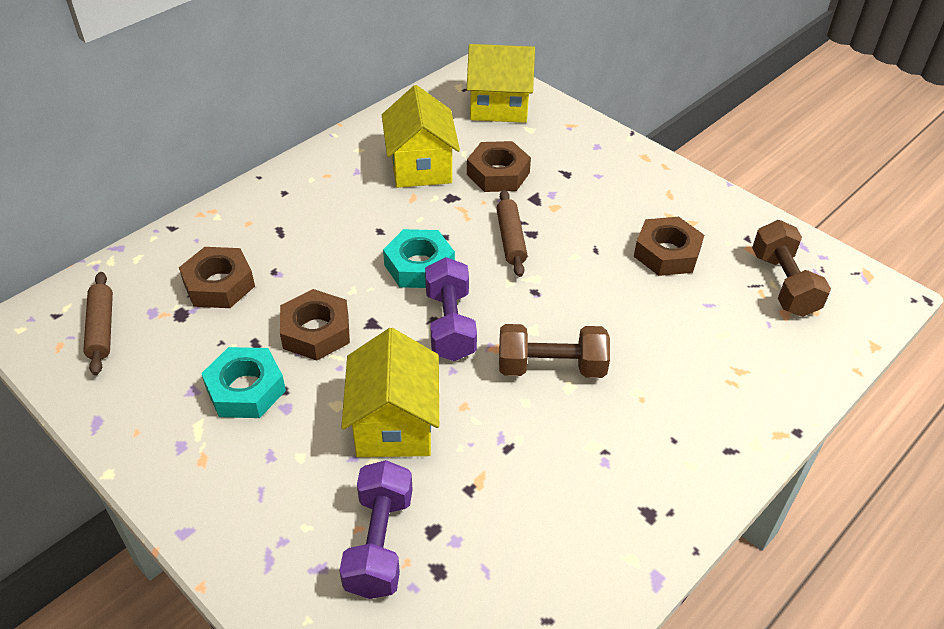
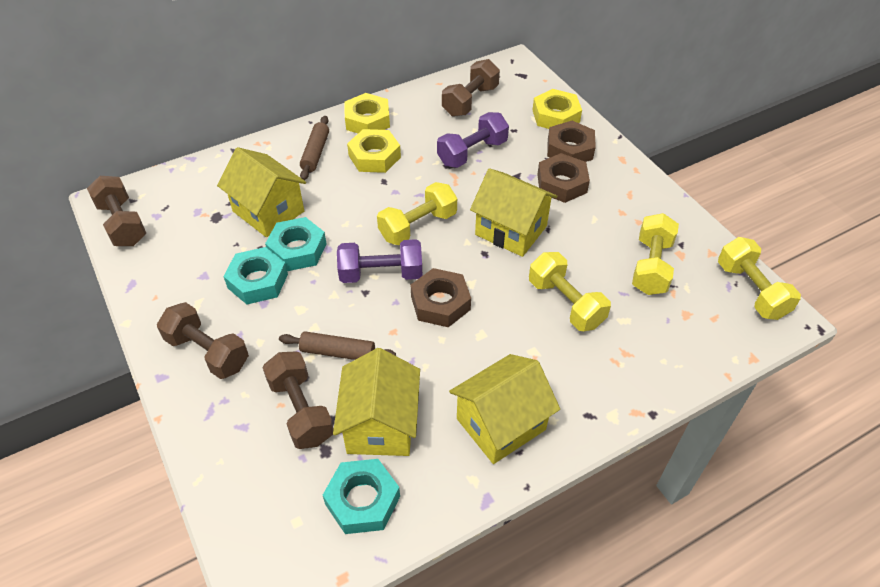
brown dumbbell: 2 -> 4
brown nut: 4 -> 3
turquoise nut: 2 -> 3
yellow dumbbell: 0 -> 4
yellow house: 3 -> 4
yellow nut: 0 -> 3

